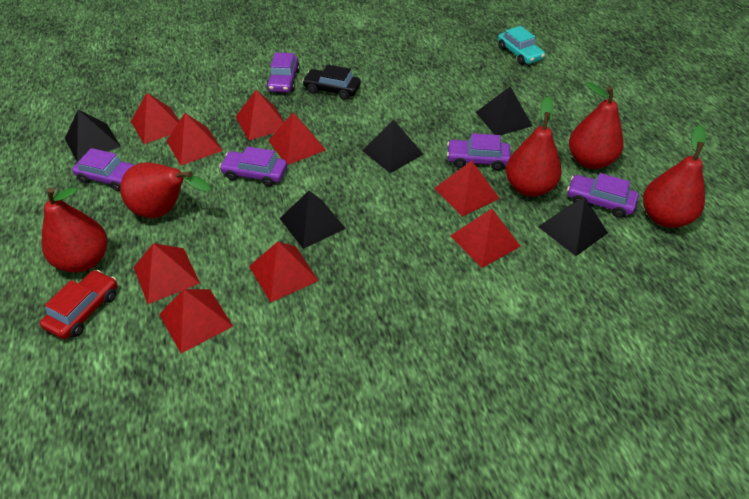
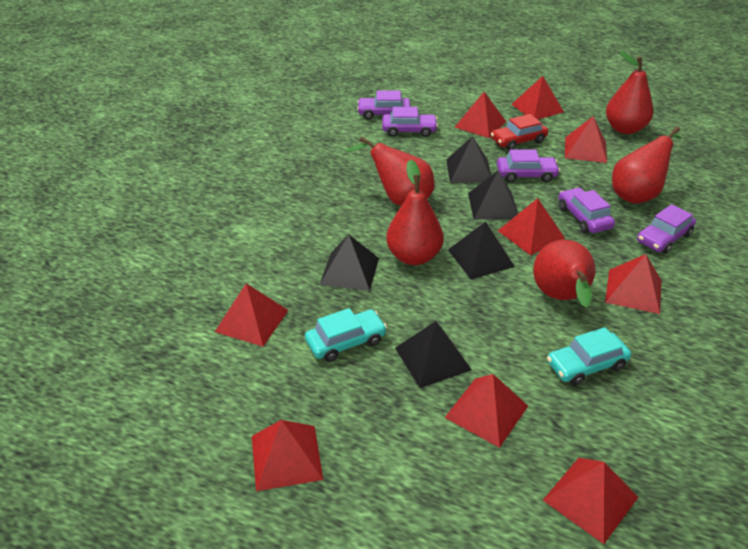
black car: 1 -> 0
turquoise car: 1 -> 2

